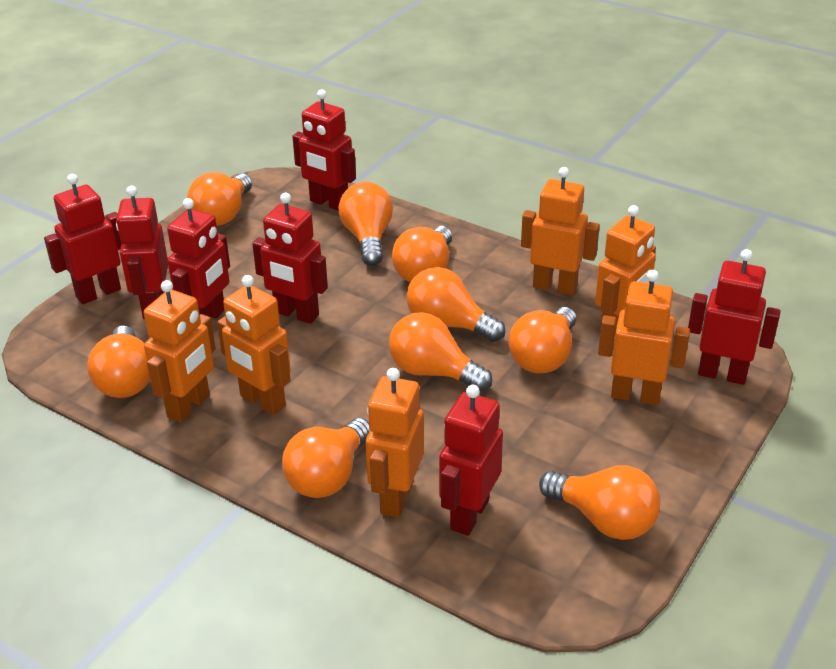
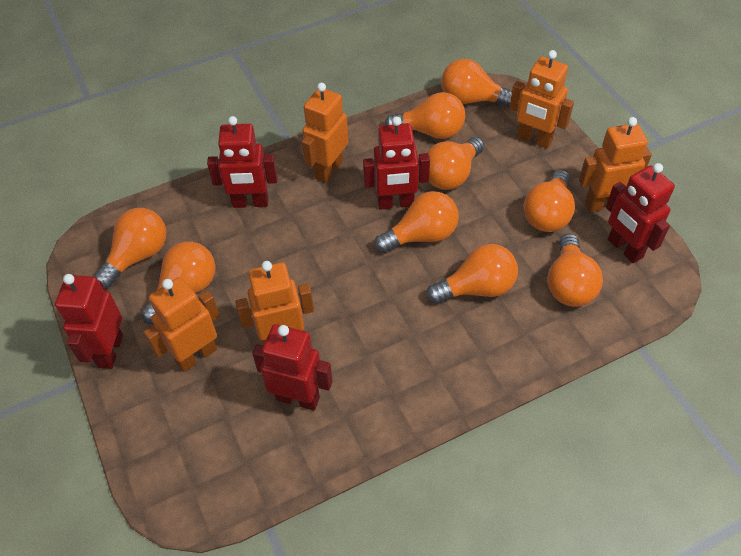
orange robot: 6 -> 5
red robot: 7 -> 5

